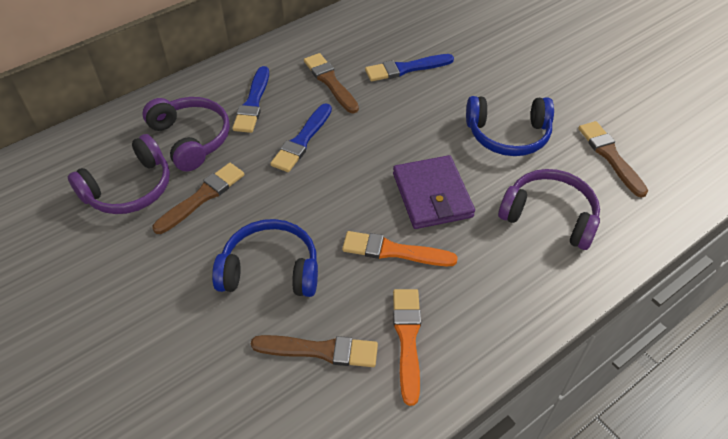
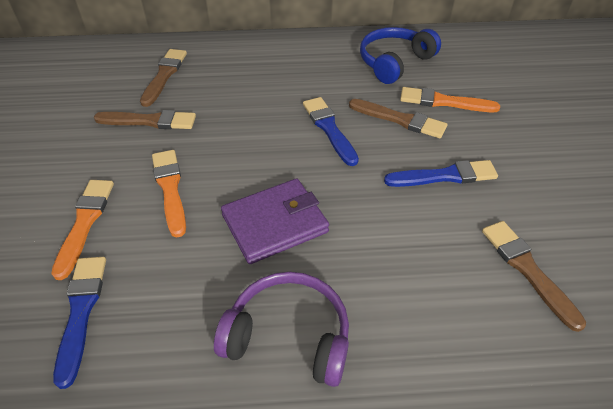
blue headphones: 2 -> 1
orange brush: 2 -> 3
purple headphones: 3 -> 1

